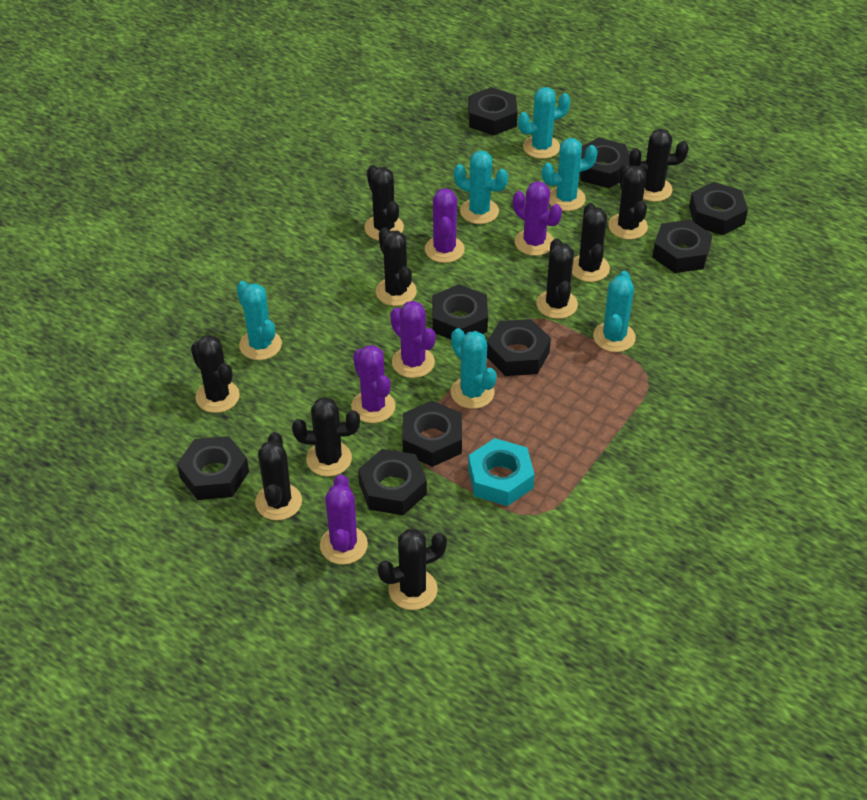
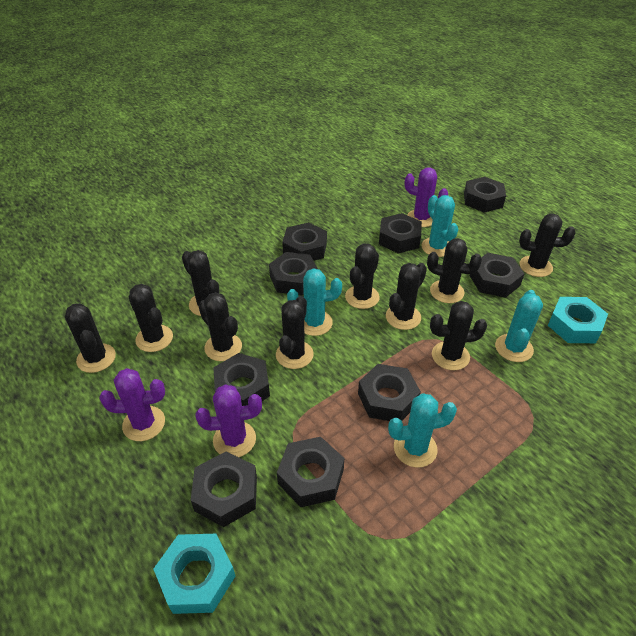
purple cactus: 5 -> 3
turquoise cactus: 6 -> 4
turquoise nut: 1 -> 2

